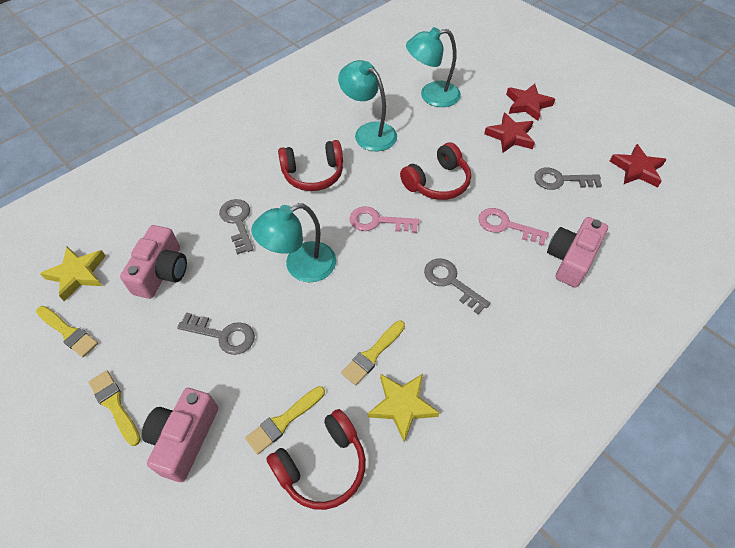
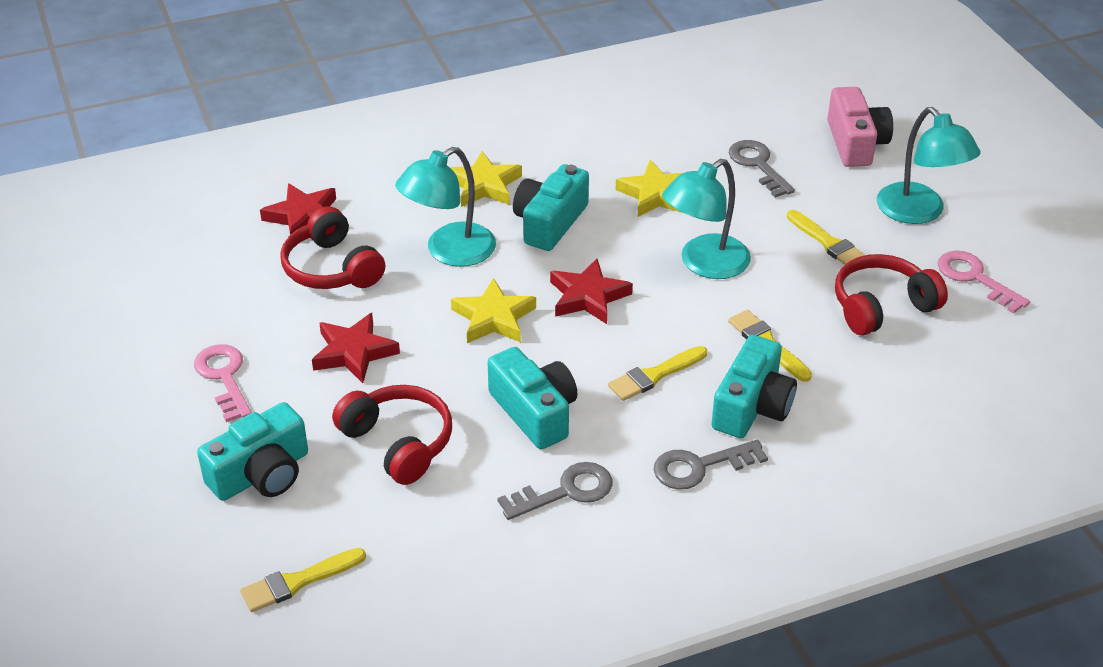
grey key: 4 -> 3
pink camera: 3 -> 1
turquoise camera: 0 -> 4
yellow star: 2 -> 3

